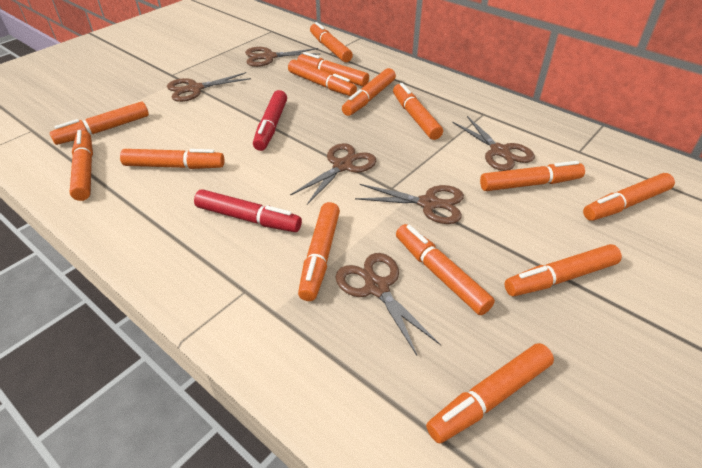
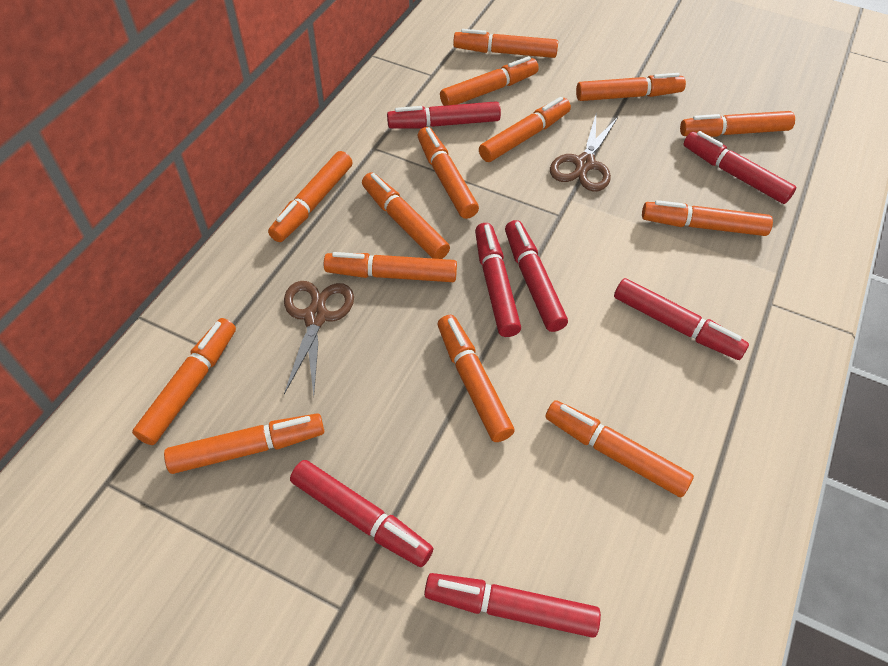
brown scissors: 6 -> 2
red marker: 2 -> 7

